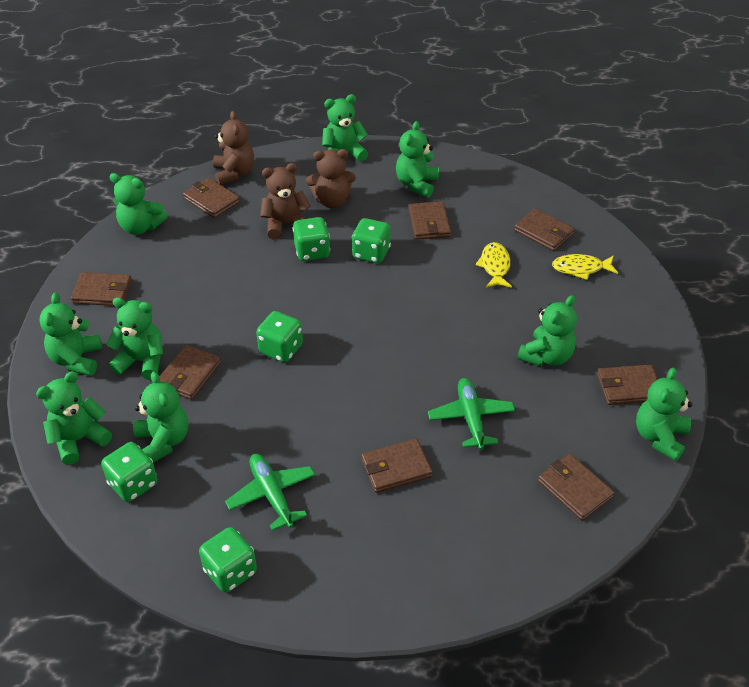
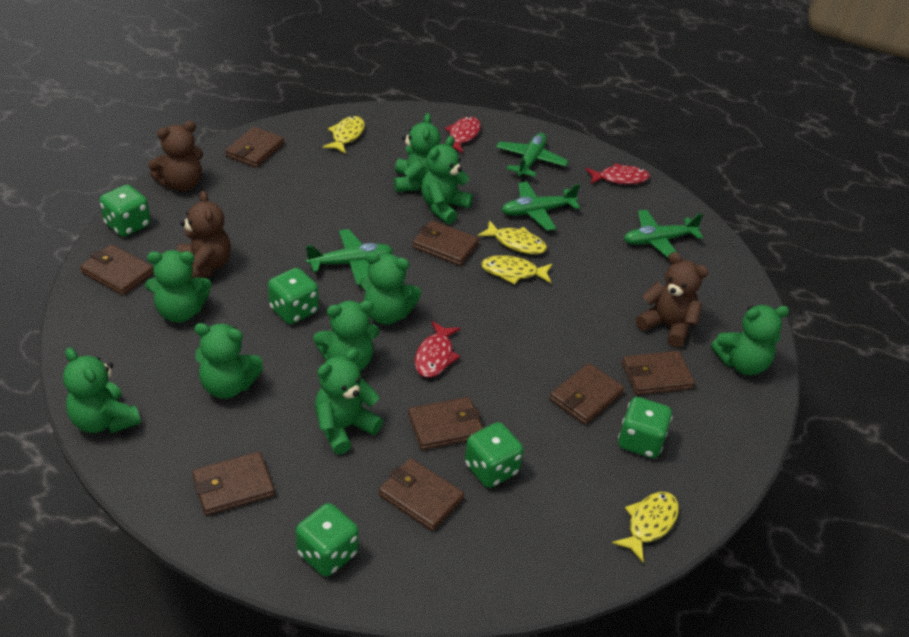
green plane: 2 -> 4
red fish: 0 -> 3
yellow fish: 2 -> 4

